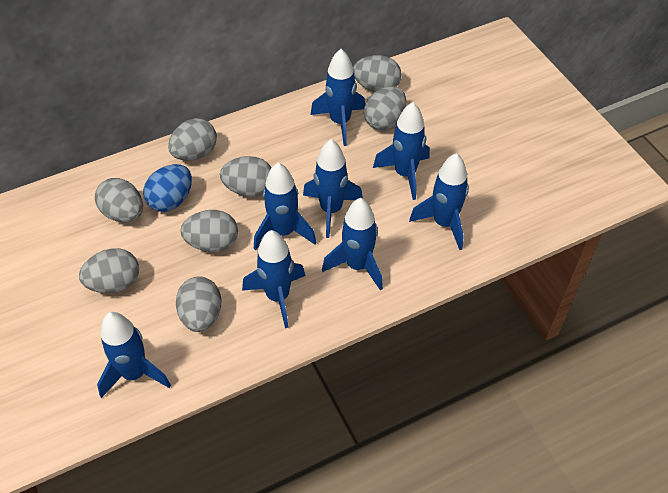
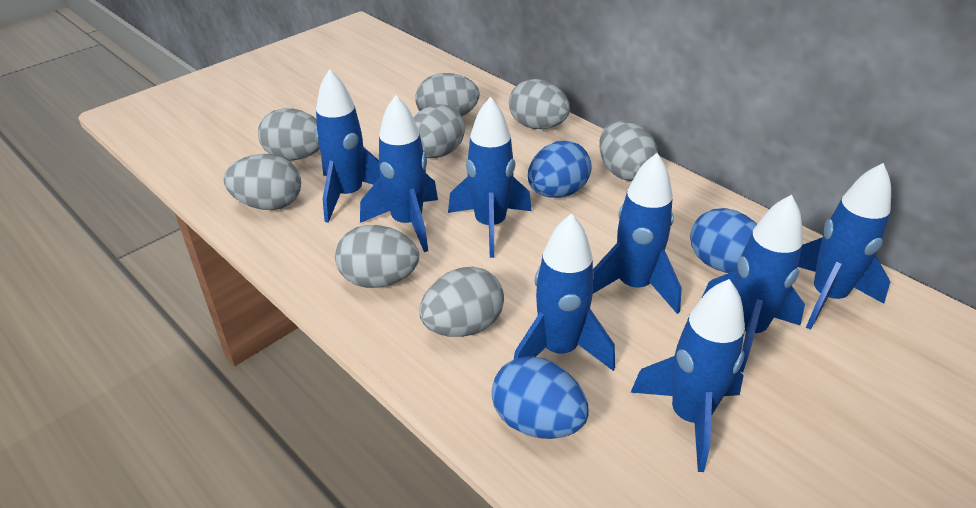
blue egg: 1 -> 3

